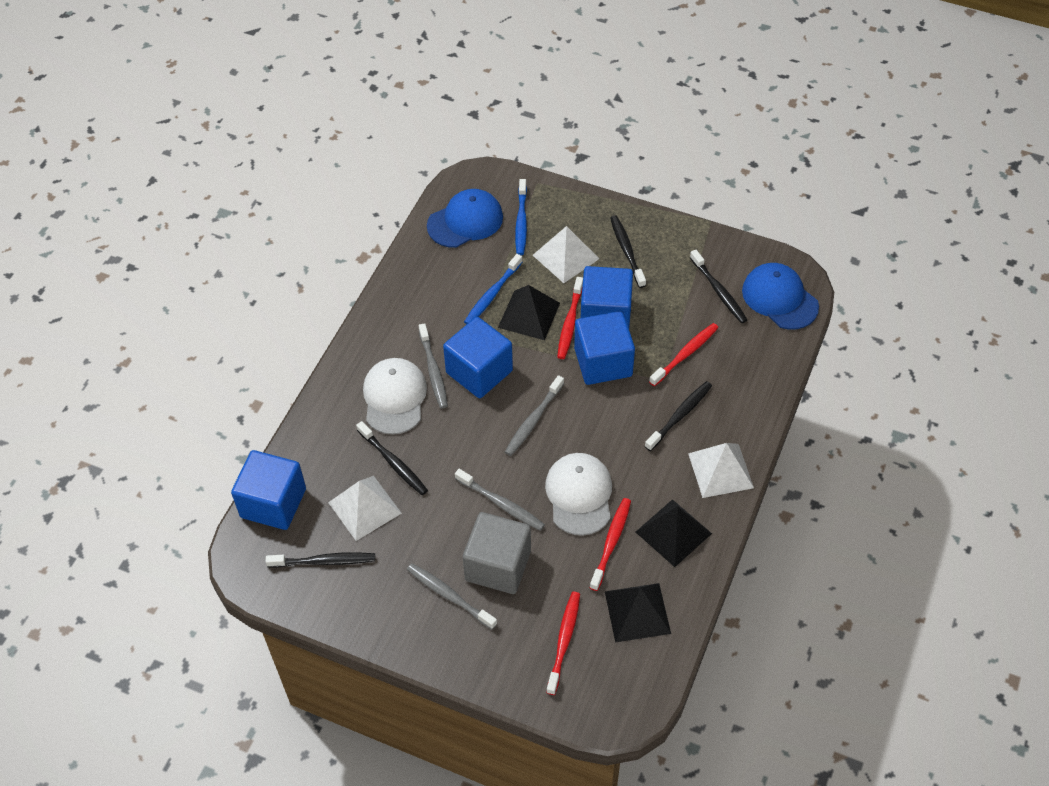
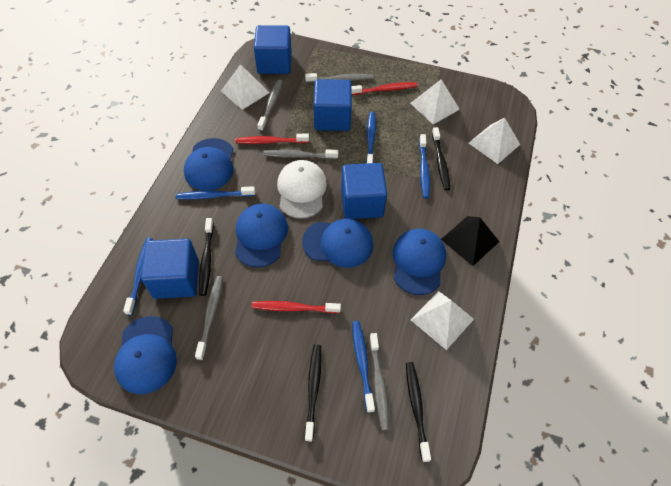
black pyramid: 3 -> 1
black toothbrush: 5 -> 4
blue cap: 2 -> 5
blue toothbrush: 2 -> 5
grey cube: 1 -> 0
grey toothbrush: 4 -> 5
red toothbrush: 4 -> 3
white cap: 2 -> 1
white pyramid: 3 -> 4

